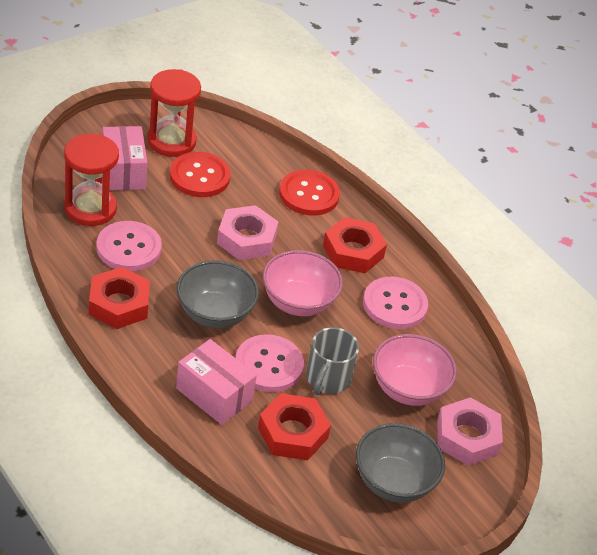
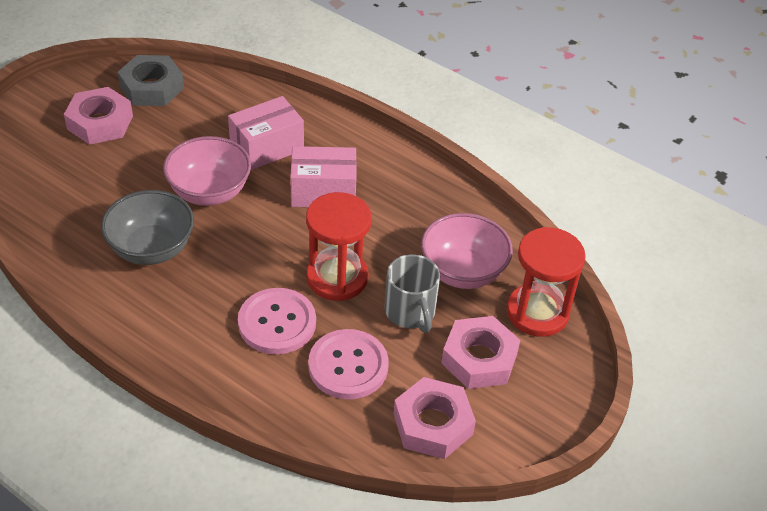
grey bowl: 2 -> 1
grey nut: 0 -> 1
pink button: 3 -> 2
pink nut: 2 -> 3
red button: 2 -> 0
red nut: 3 -> 0

